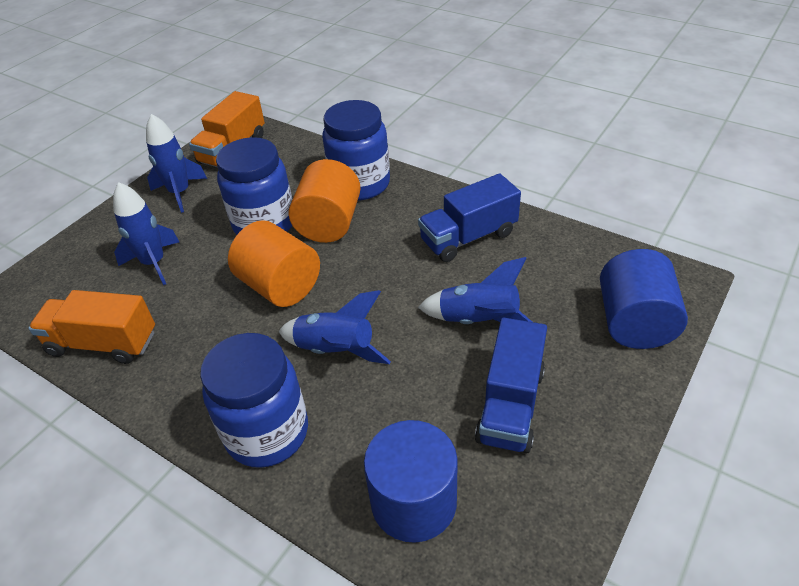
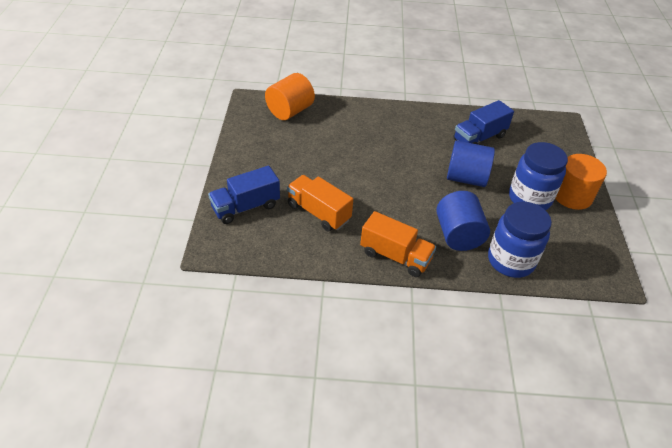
blue jar: 3 -> 2
blue rocket: 4 -> 0

